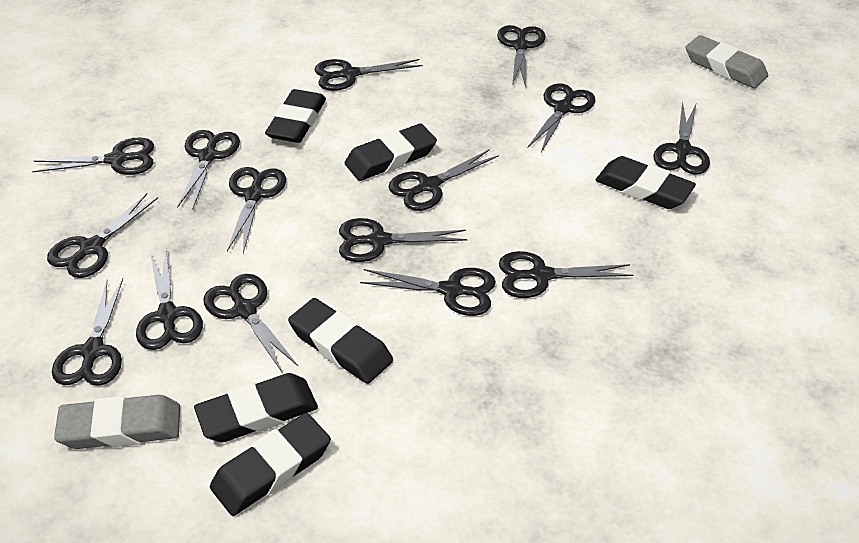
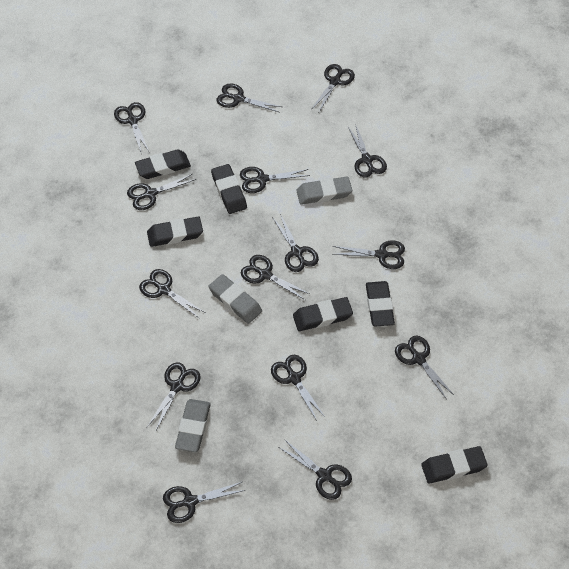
grey eraser: 2 -> 3

